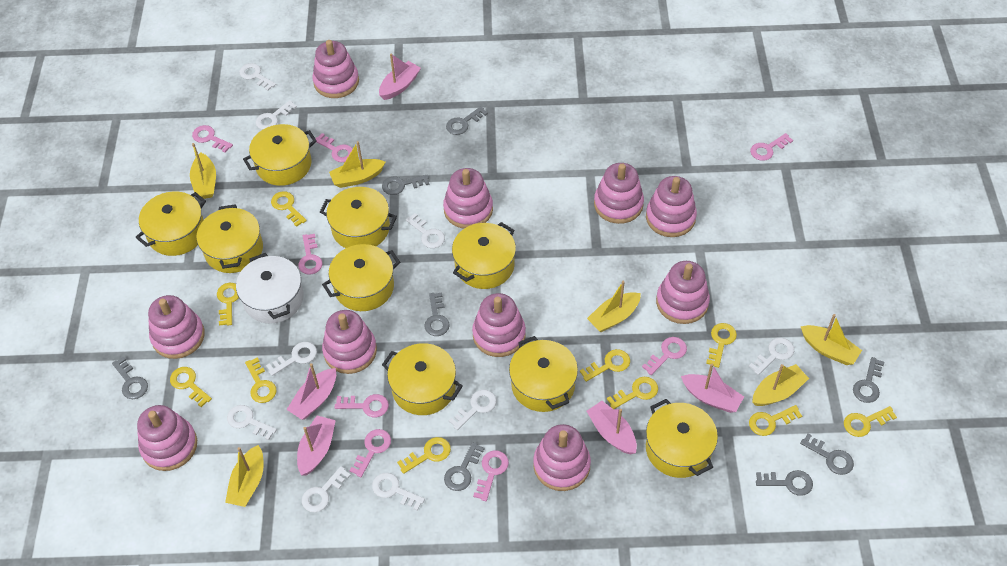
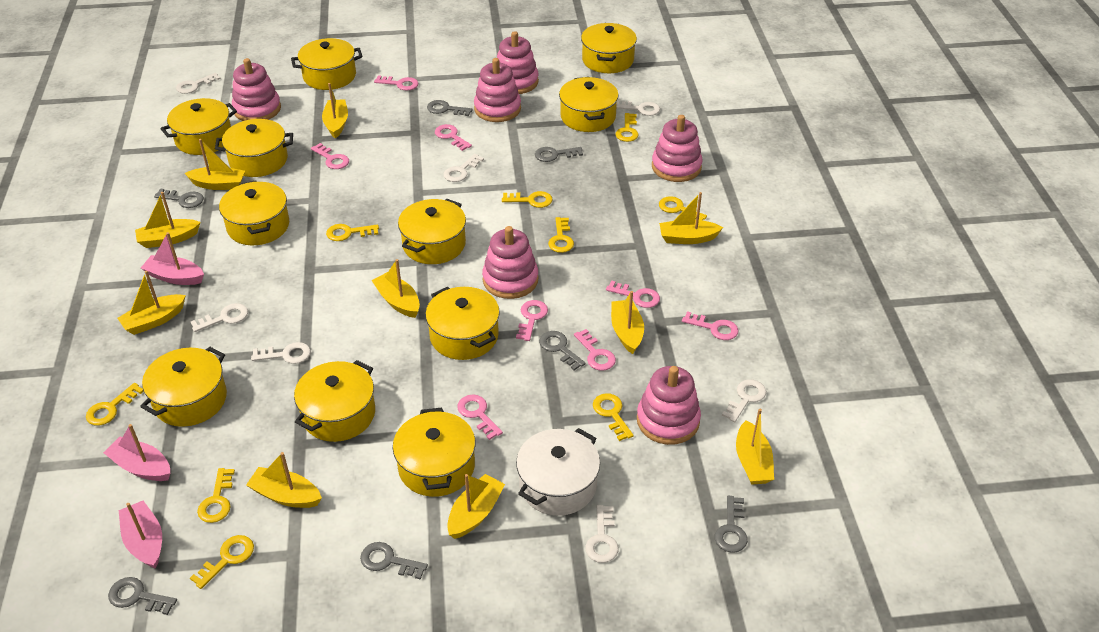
grey key: 8 -> 7
pink boat: 5 -> 3
pink stacking toy: 10 -> 6
white key: 9 -> 7
yellow boat: 6 -> 10
yellow key: 10 -> 9
yellow pot: 9 -> 11

